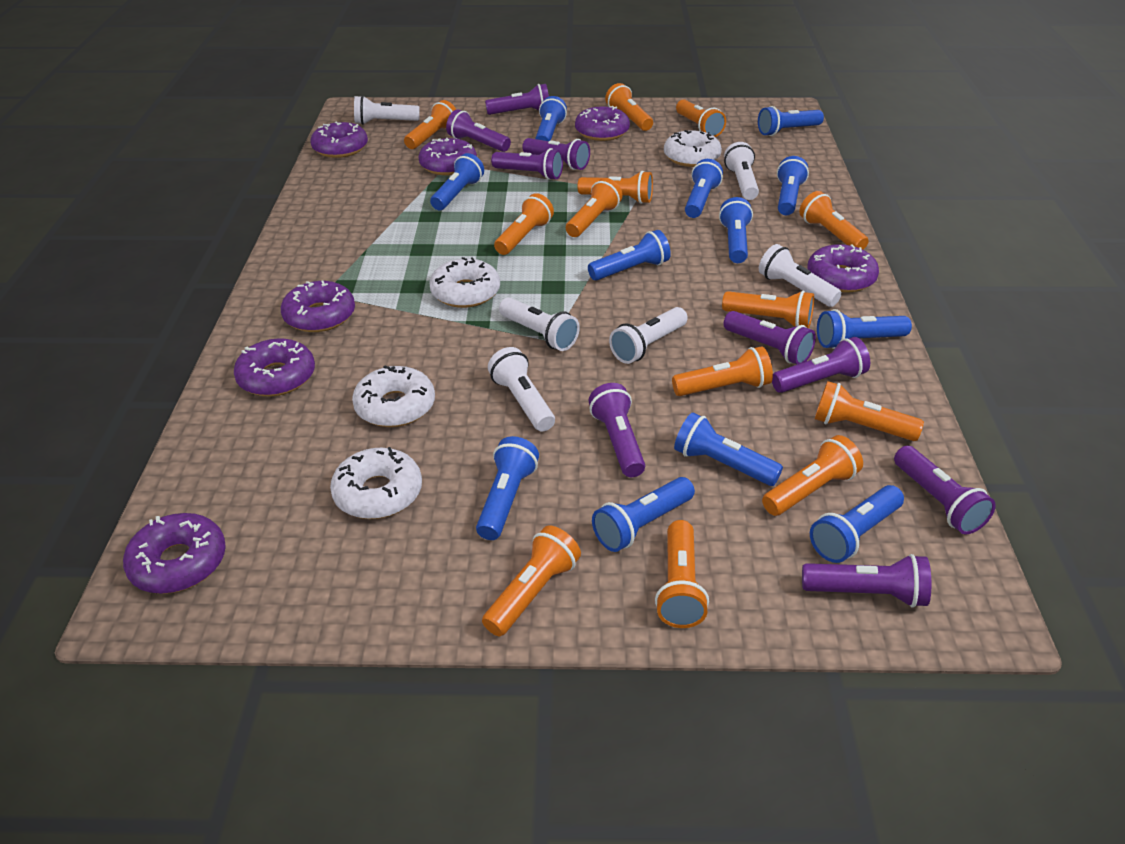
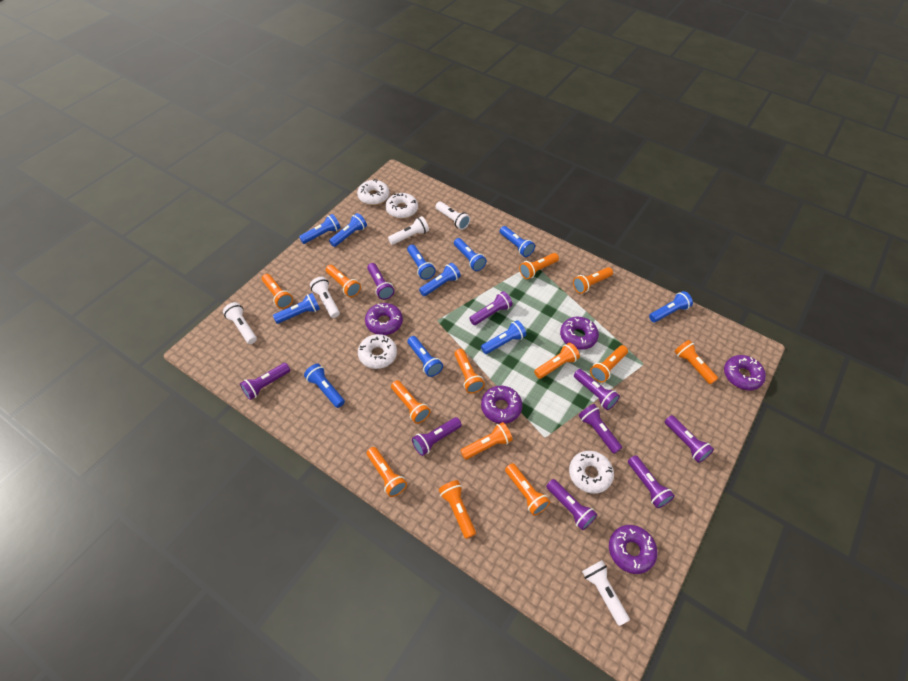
blue flashlight: 12 -> 11
purple donut: 7 -> 5
white flashlight: 6 -> 5

